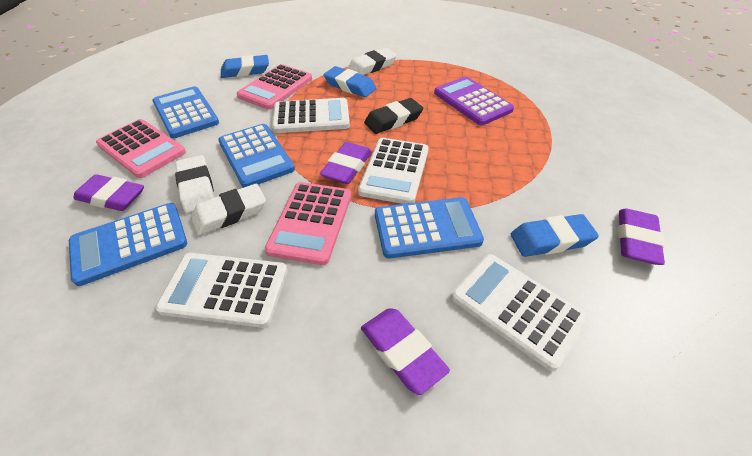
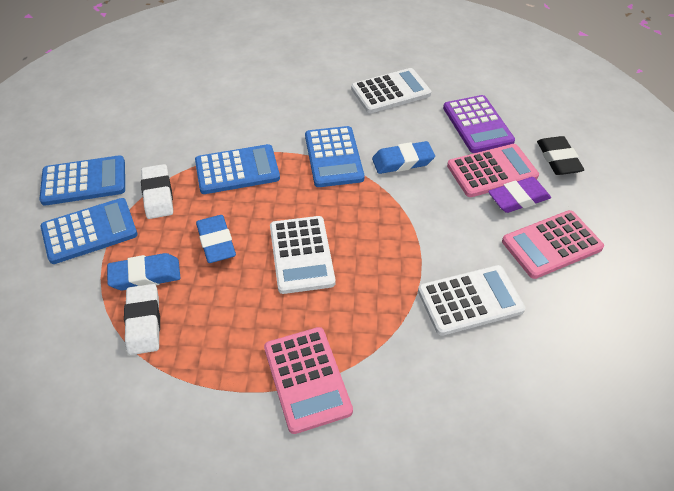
purple eraser: 4 -> 1
white calculator: 4 -> 3
white eraser: 3 -> 2

